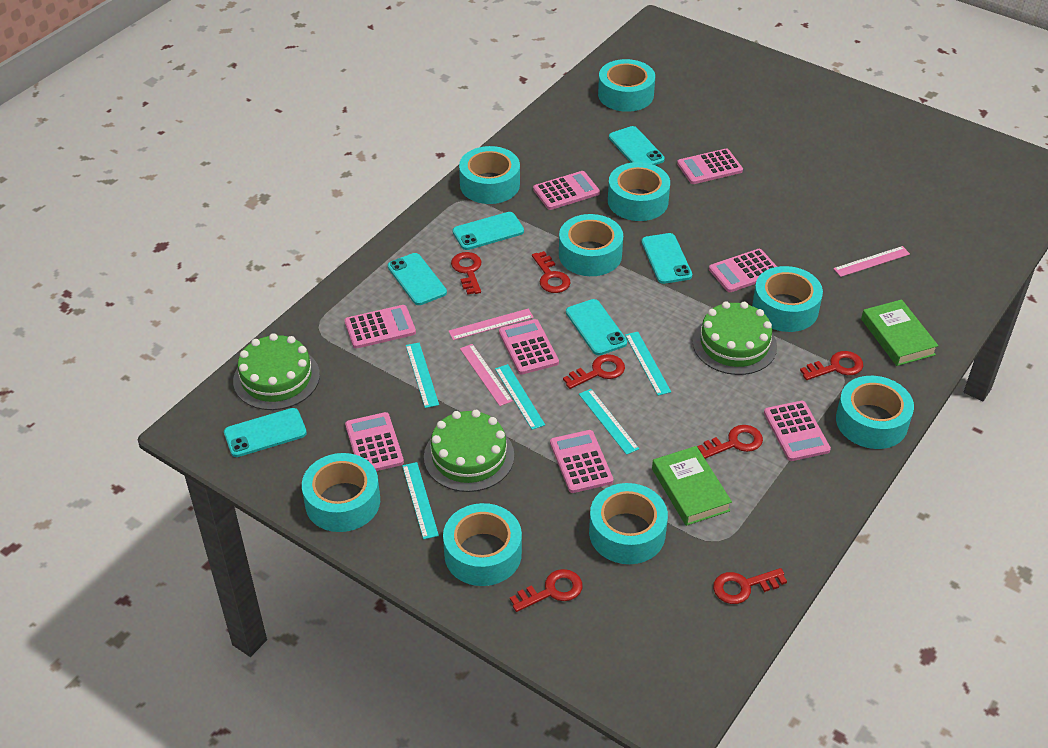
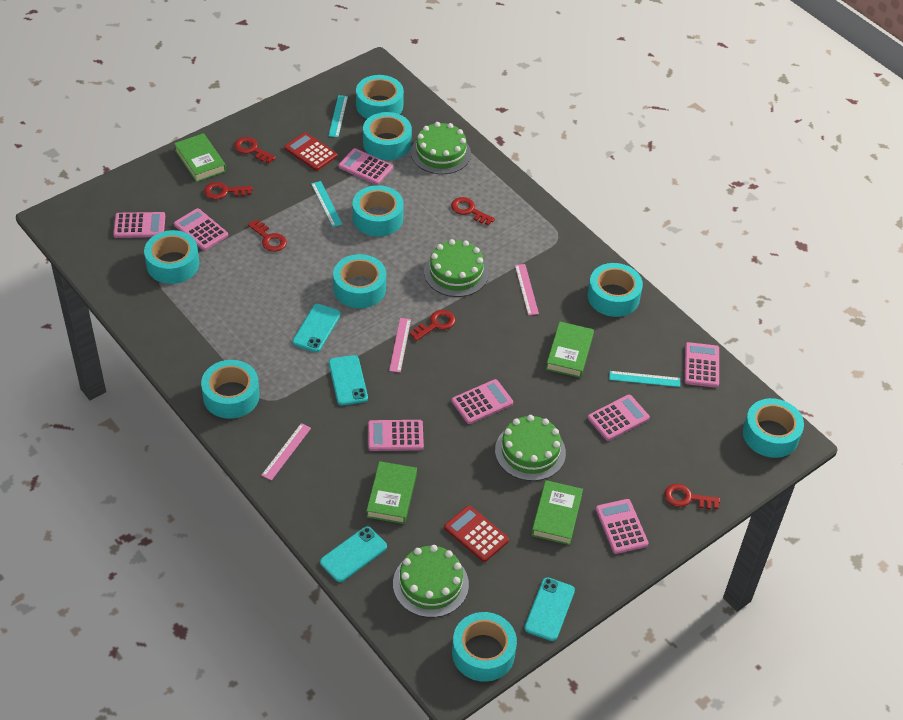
green book: 2 -> 4
green cake: 3 -> 4
red calculator: 0 -> 2
red key: 7 -> 6
turquoise phone: 6 -> 4
turquoise ruler: 5 -> 3

